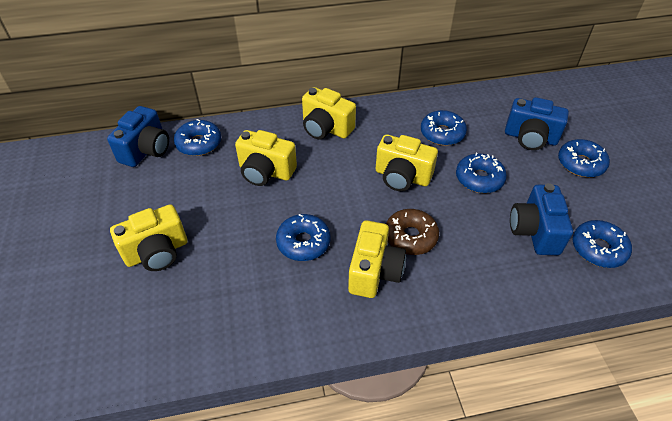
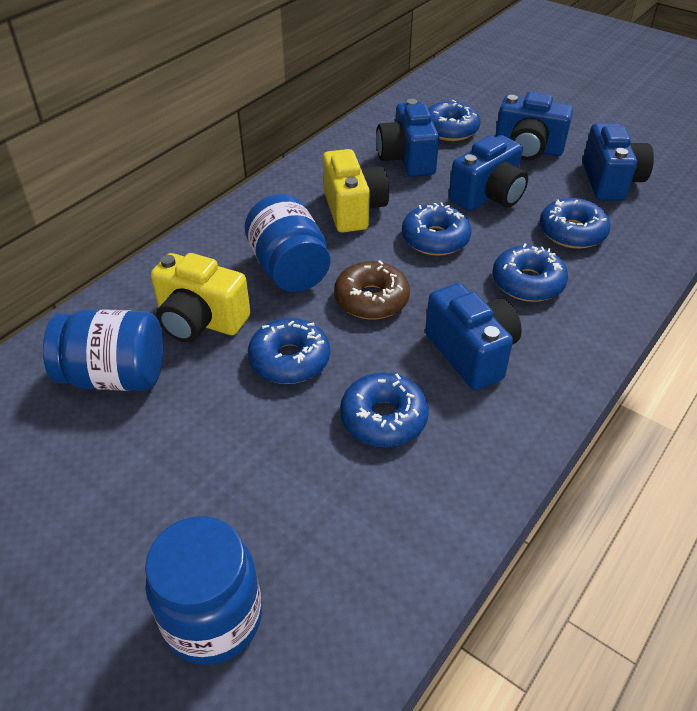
blue camera: 3 -> 5
blue jar: 0 -> 3
yellow camera: 5 -> 2

